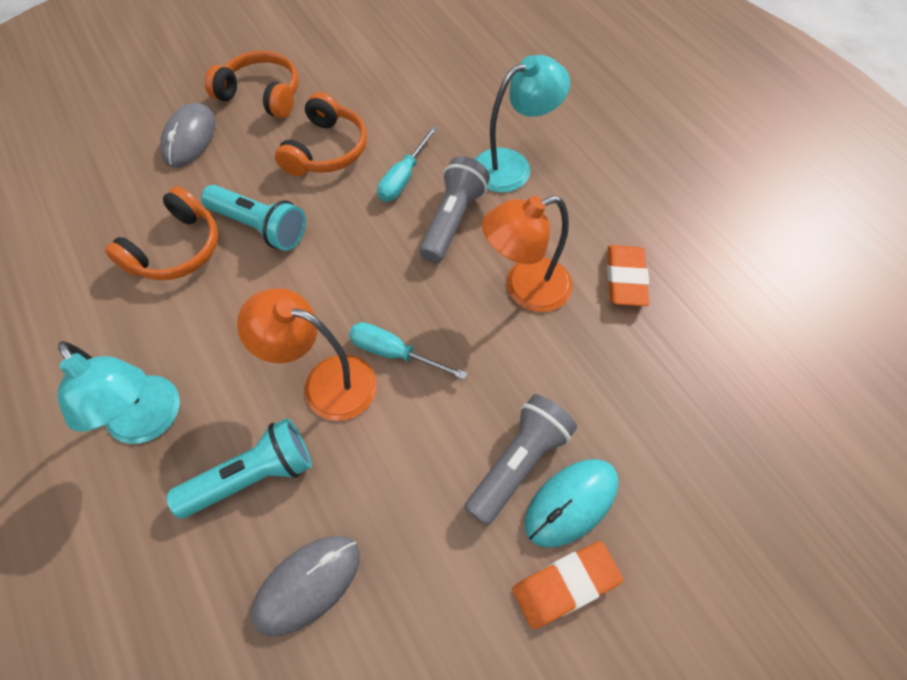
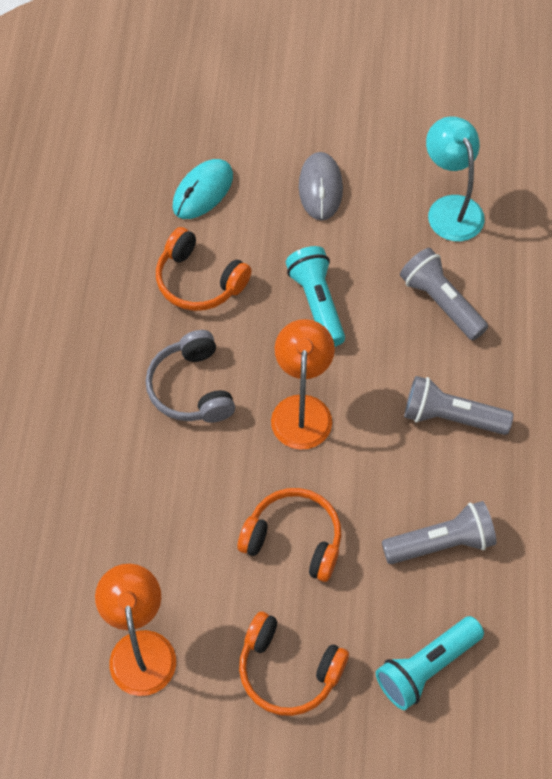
grey flashlight: 2 -> 3
grey headphones: 0 -> 1
grey mouse: 2 -> 1
orange eraser: 2 -> 0
turquoise lamp: 2 -> 1
turquoise screwdriver: 2 -> 0

